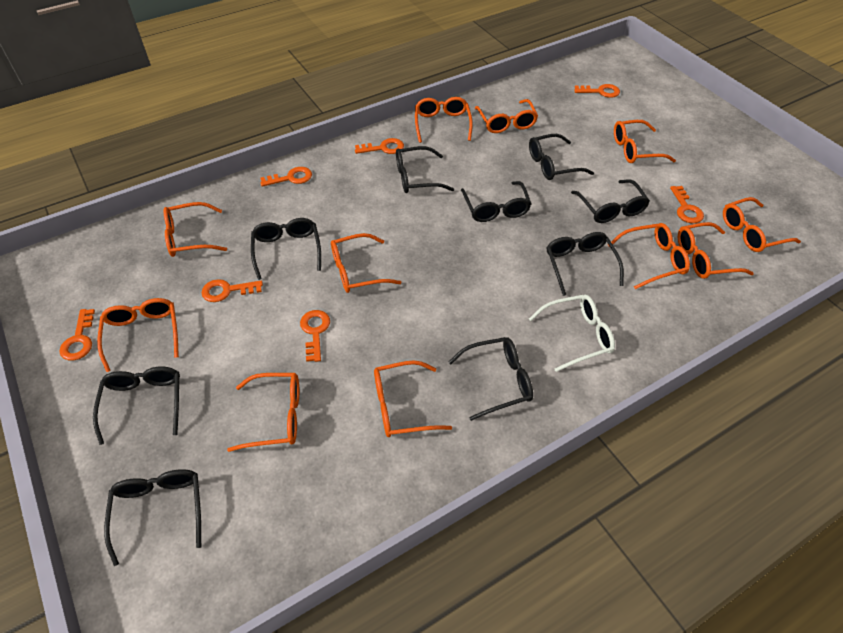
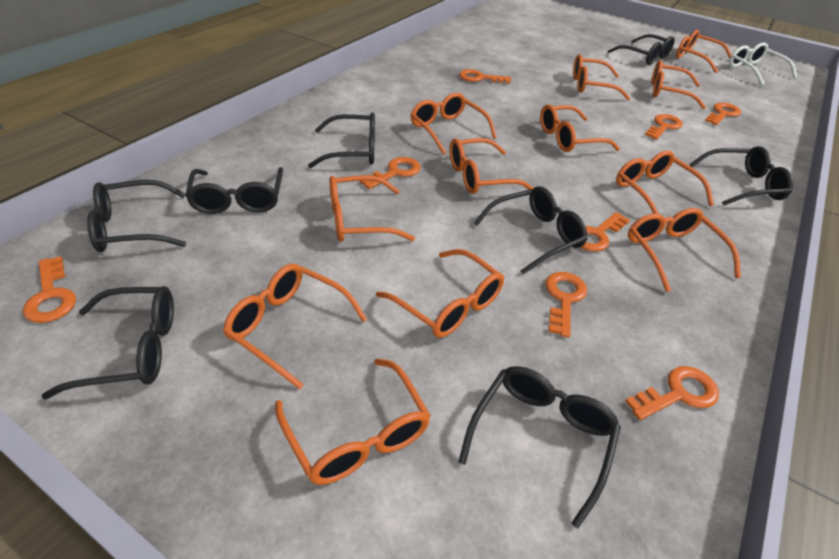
black glasses: 9 -> 8
orange glasses: 11 -> 12
orange key: 7 -> 8

